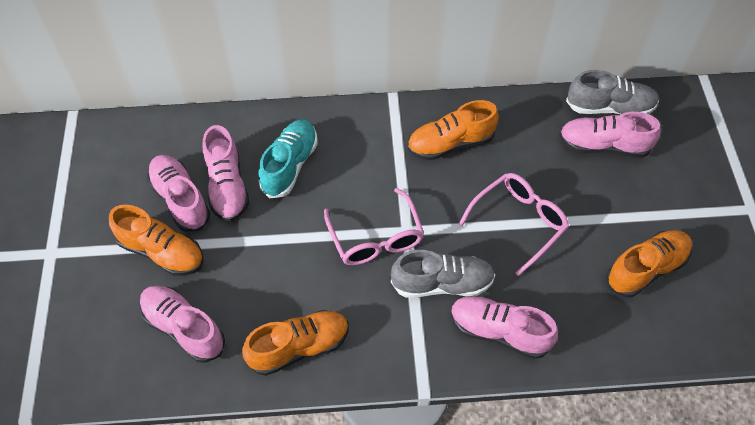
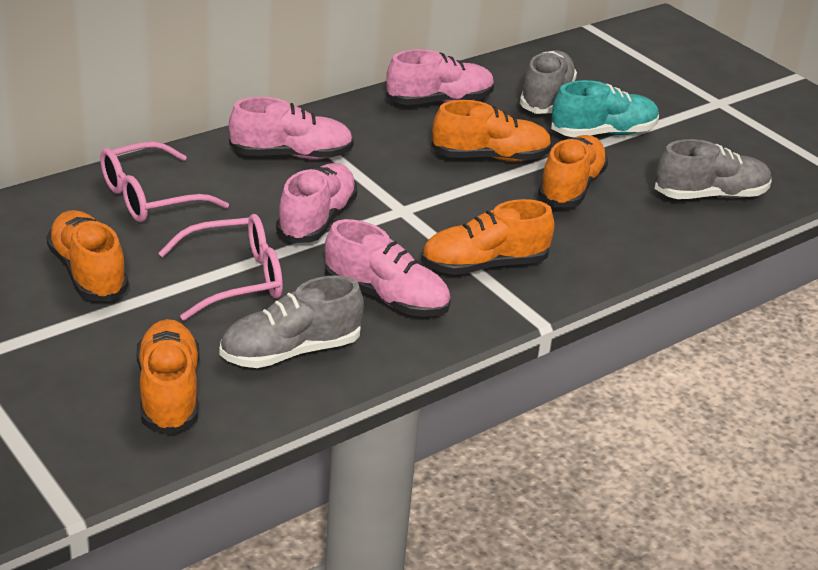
grey shoe: 2 -> 3
orange shoe: 4 -> 5
pink shoe: 5 -> 4

